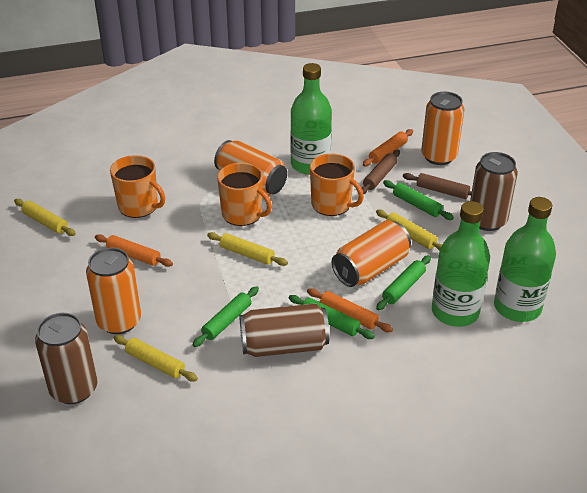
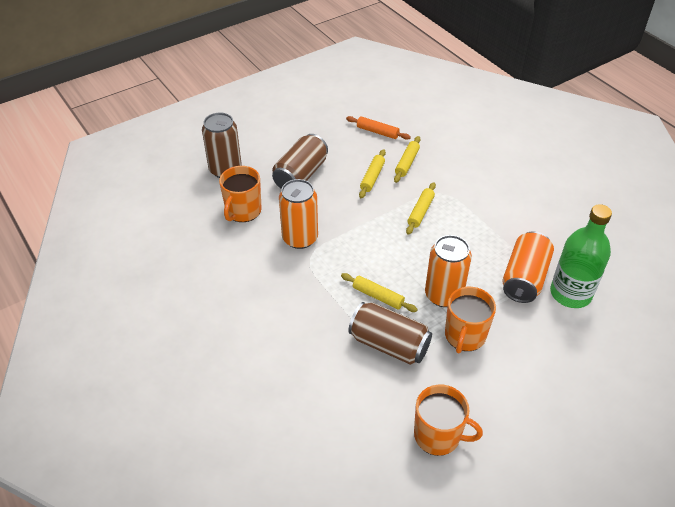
brown rolling pin: 2 -> 0
green bottle: 3 -> 1
green rolling pin: 4 -> 0
orange can: 4 -> 3
orange rolling pin: 3 -> 1

